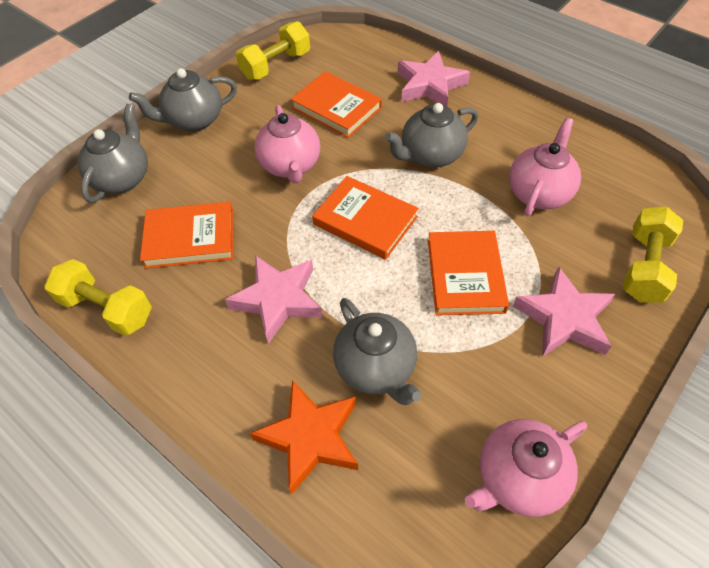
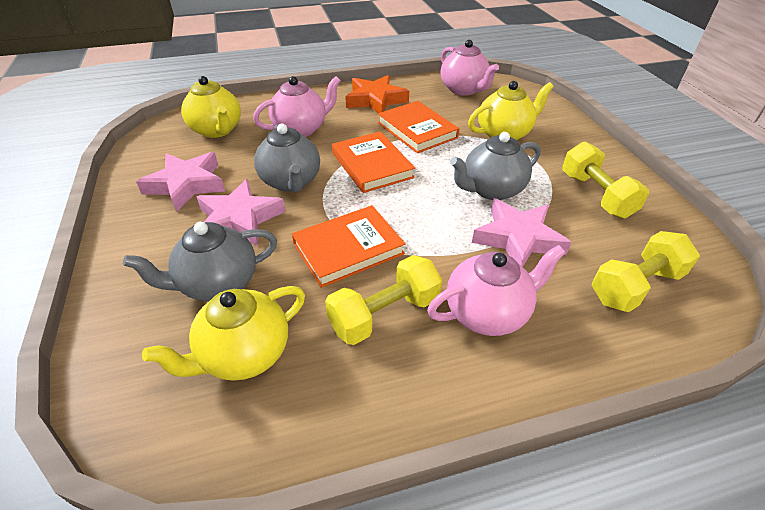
grey teapot: 4 -> 3
orange book: 4 -> 3
yellow teapot: 0 -> 3

